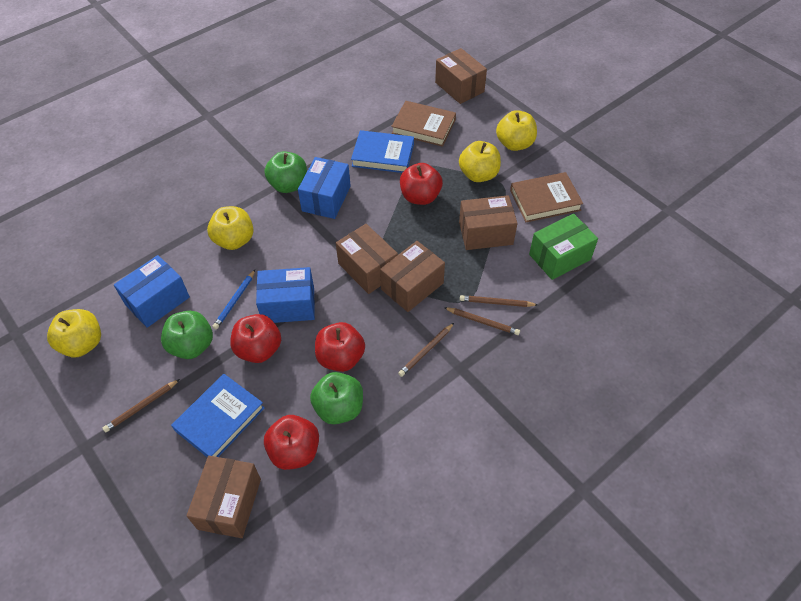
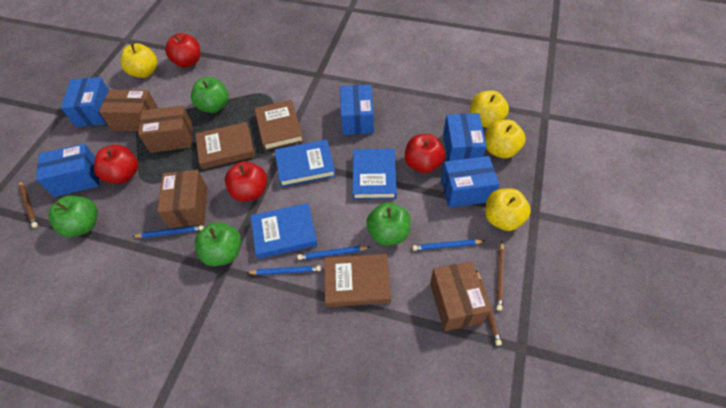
blue book: 2 -> 3
blue box: 3 -> 5
blue pencil: 1 -> 4
brown book: 2 -> 3
brown box: 5 -> 4
brown pencil: 4 -> 3
green apple: 3 -> 4
green box: 1 -> 0

